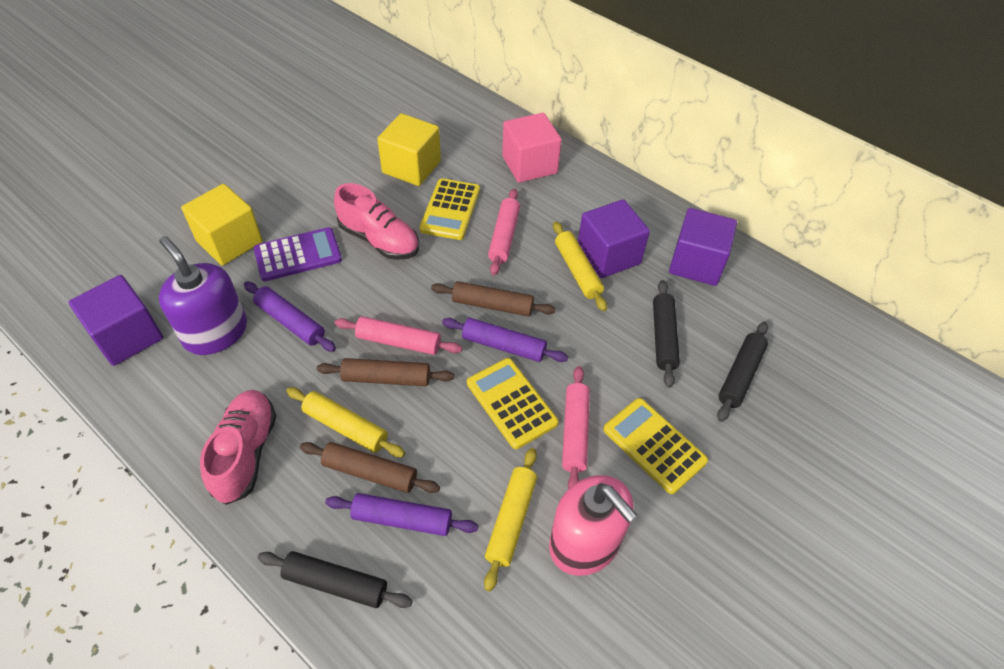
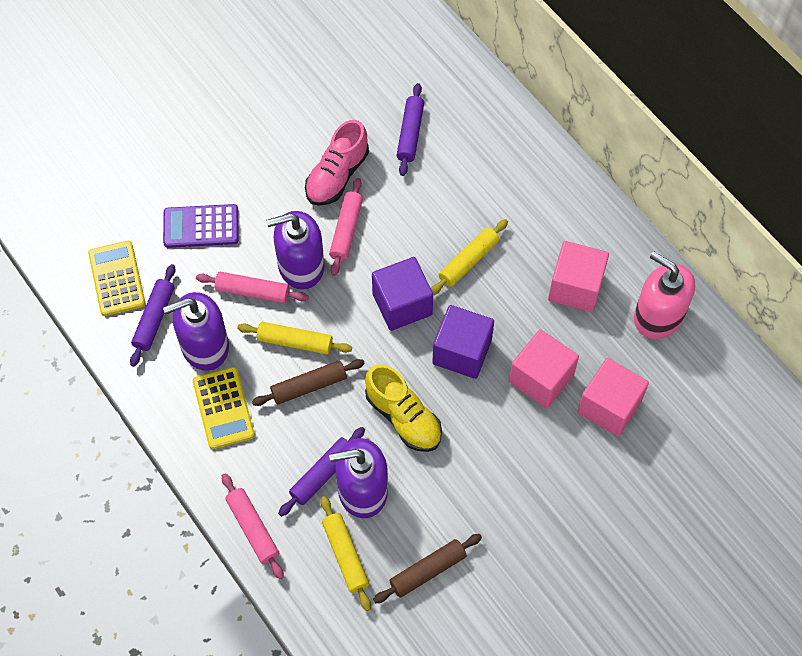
black rolling pin: 3 -> 0
brown rolling pin: 3 -> 2
pink cube: 1 -> 3
pink shoe: 2 -> 1
purple cube: 3 -> 2
purple soap dispenser: 1 -> 3
yellow calculator: 3 -> 2
yellow cube: 2 -> 0
yellow shoe: 0 -> 1

